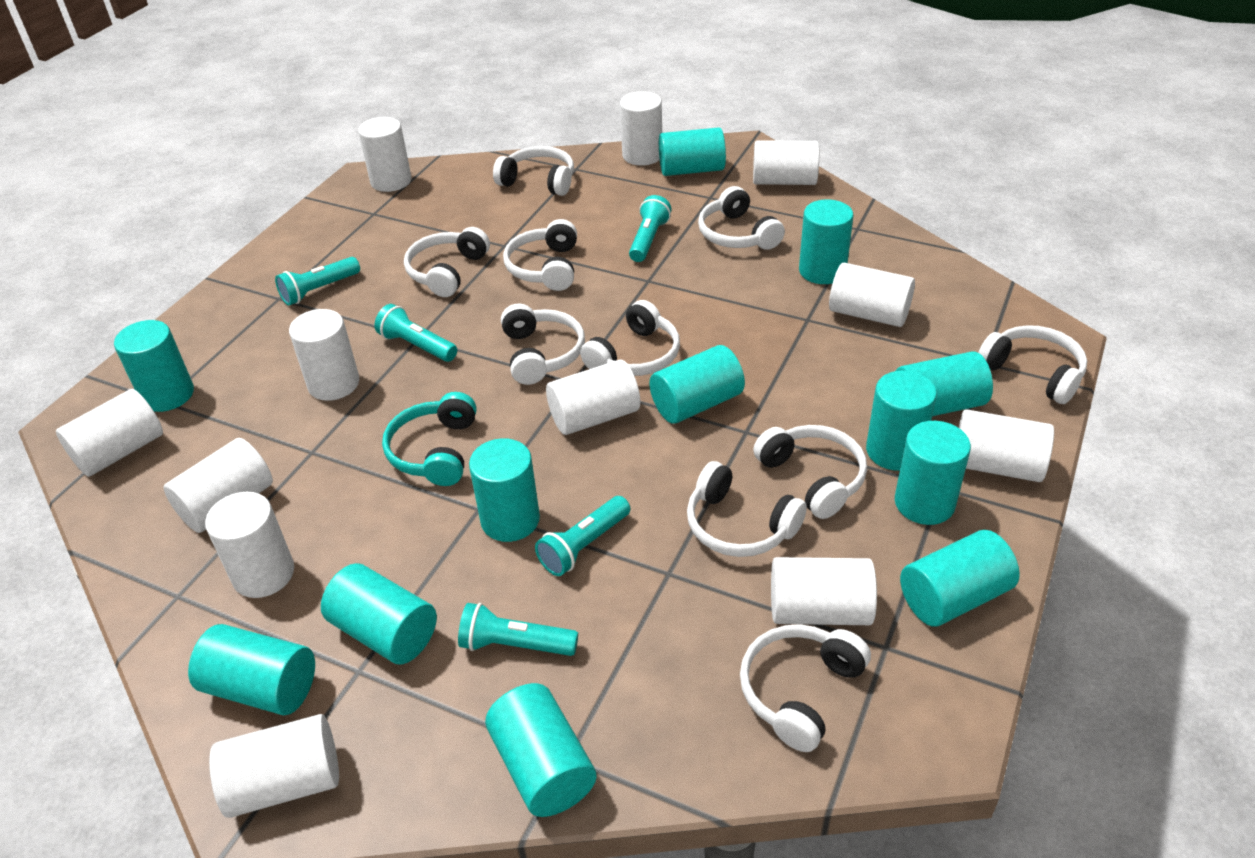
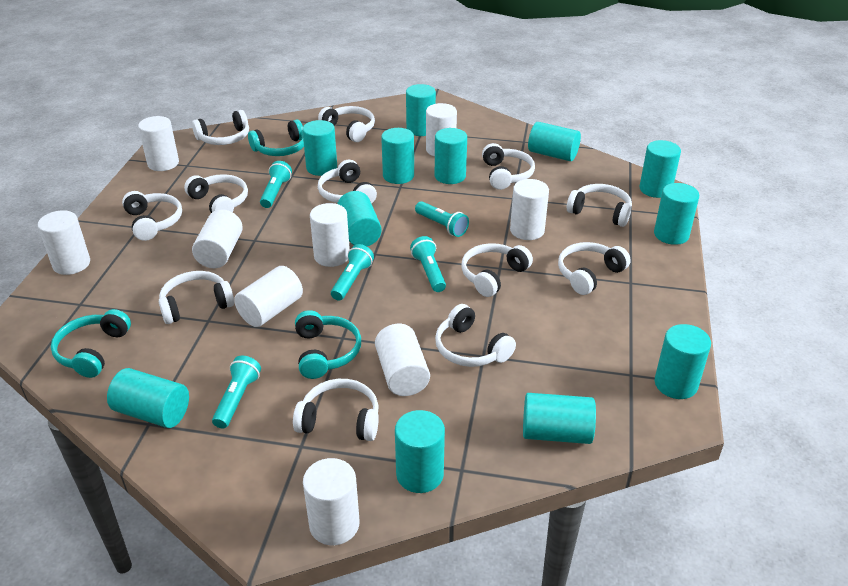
turquoise headphones: 1 -> 3
white cylinder: 12 -> 9
white headphones: 10 -> 12

